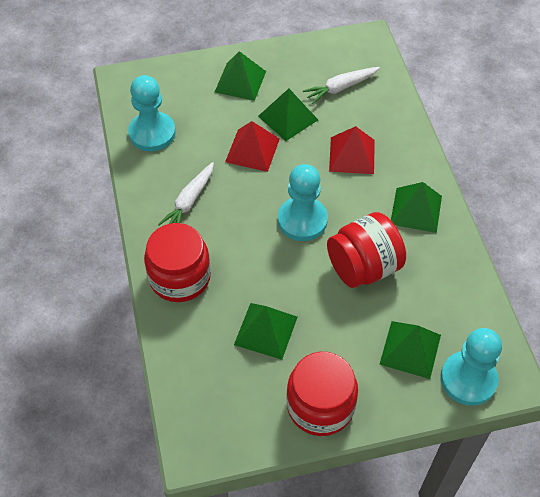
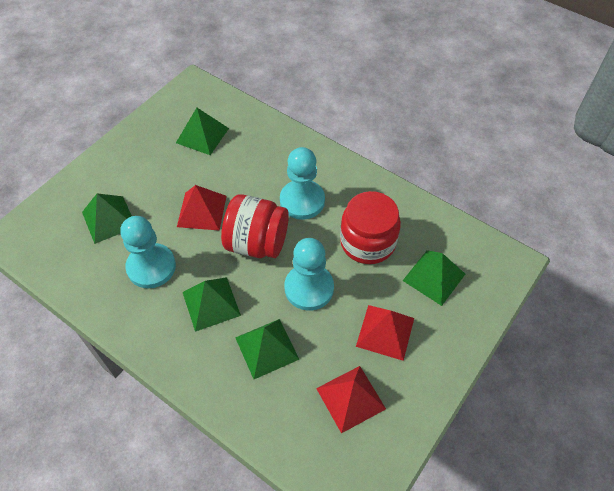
red jar: 3 -> 2
red pyramid: 2 -> 3
white carrot: 2 -> 0

